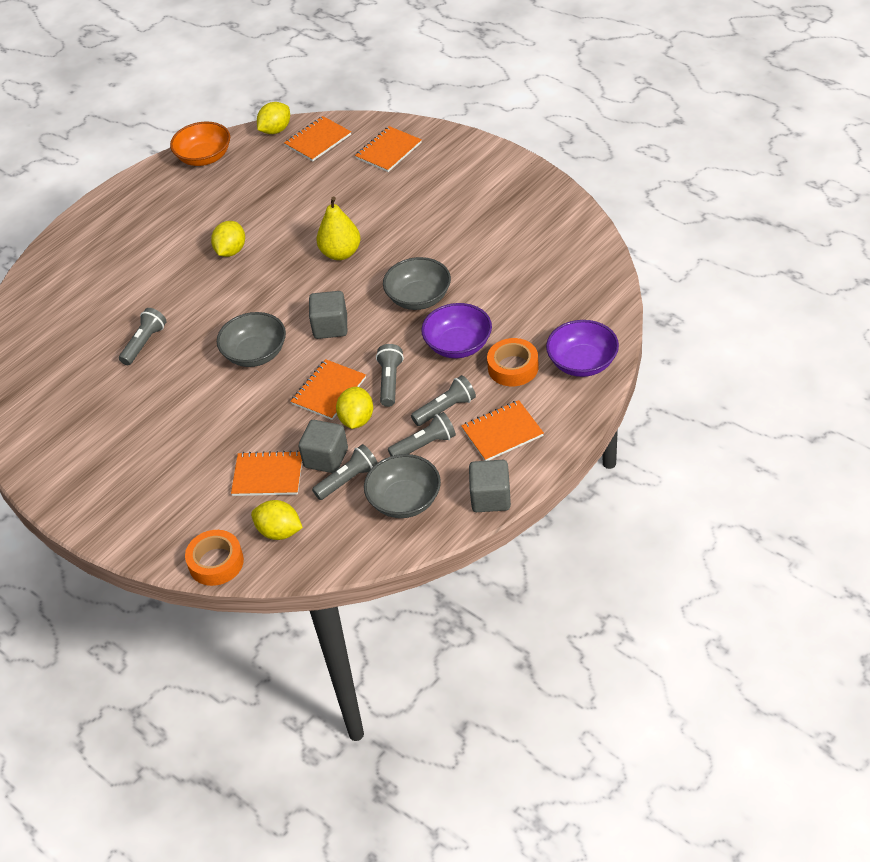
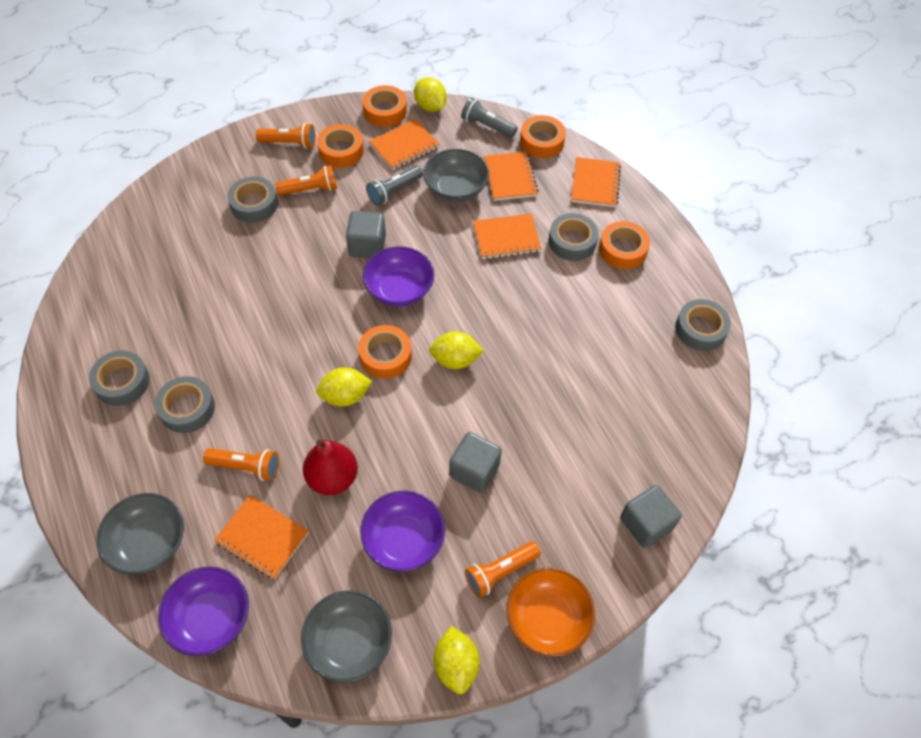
grey flashlight: 5 -> 2
grey tape: 0 -> 5
orange flashlight: 0 -> 4
orange tape: 2 -> 5
purple bowl: 2 -> 3
red pear: 0 -> 1
yellow pear: 1 -> 0

